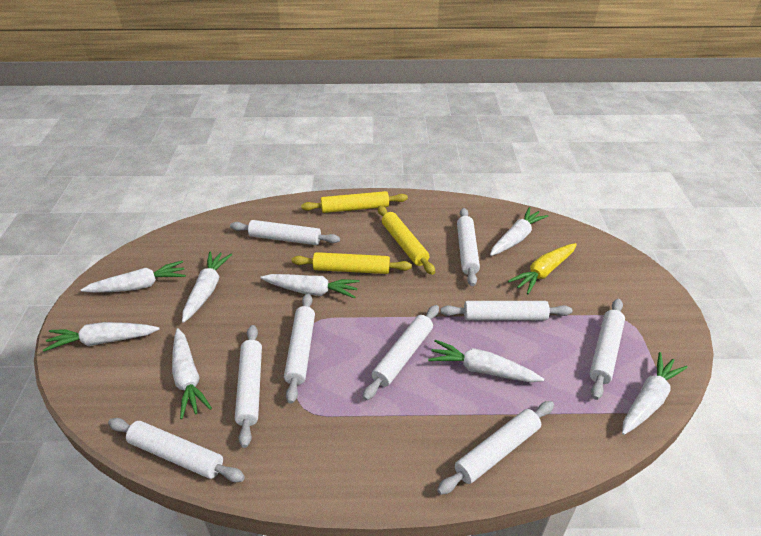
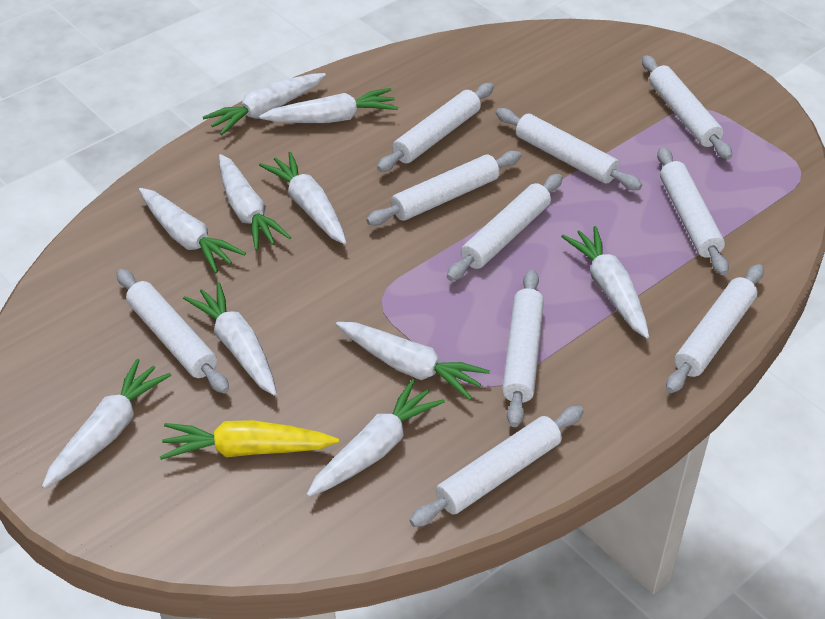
white carrot: 8 -> 10
white rolling pin: 9 -> 10
yellow rolling pin: 3 -> 0

